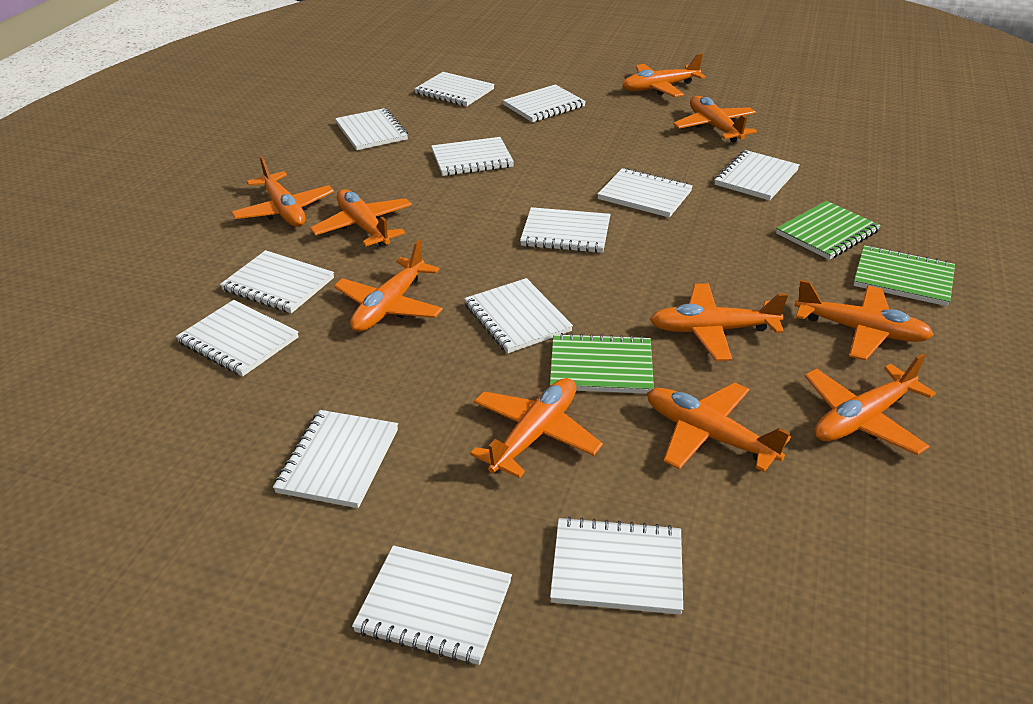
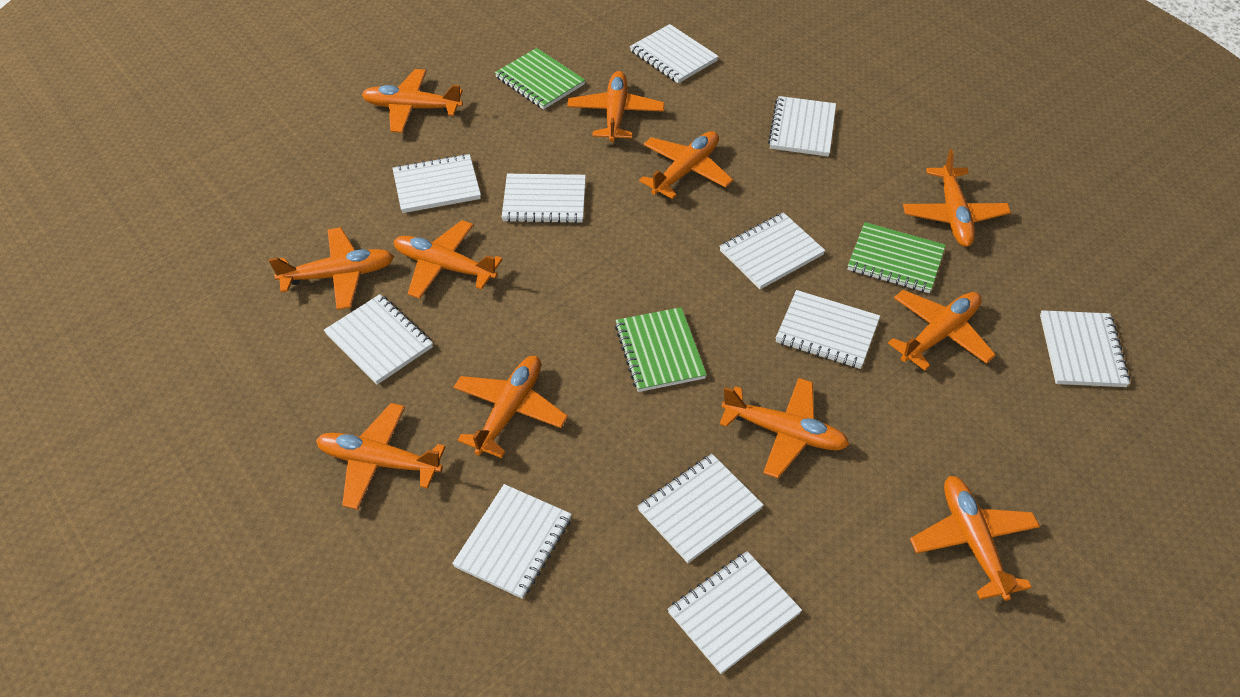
orange plane: 10 -> 11
white notebook: 13 -> 11

